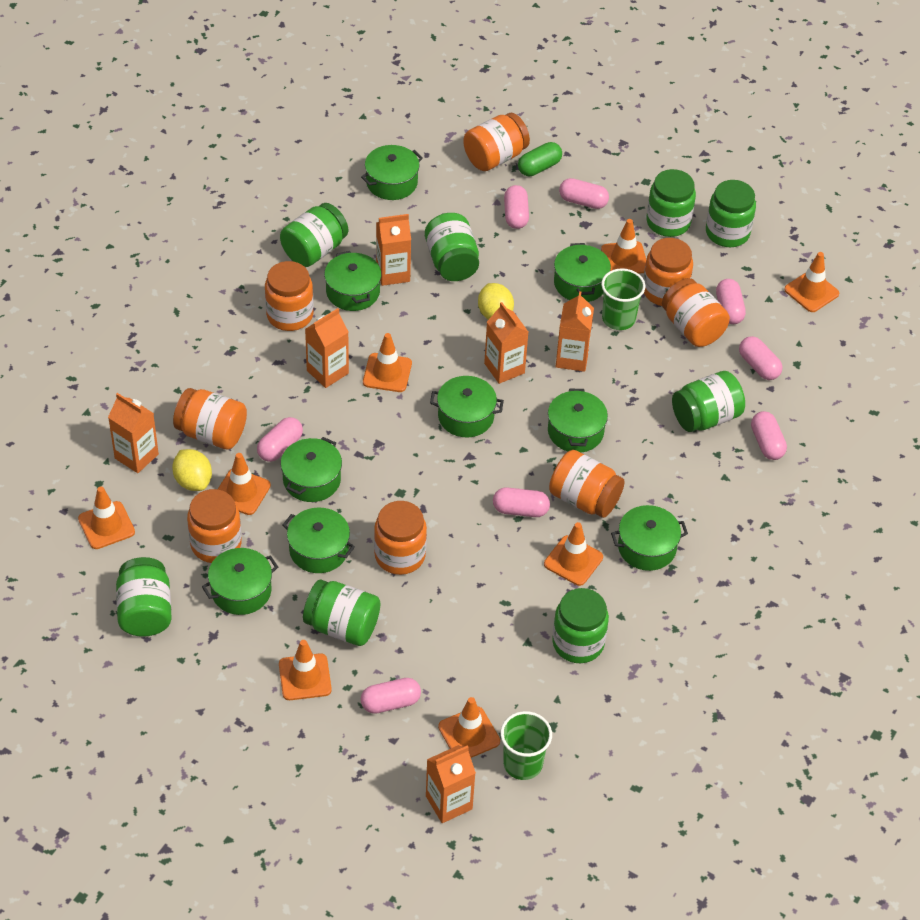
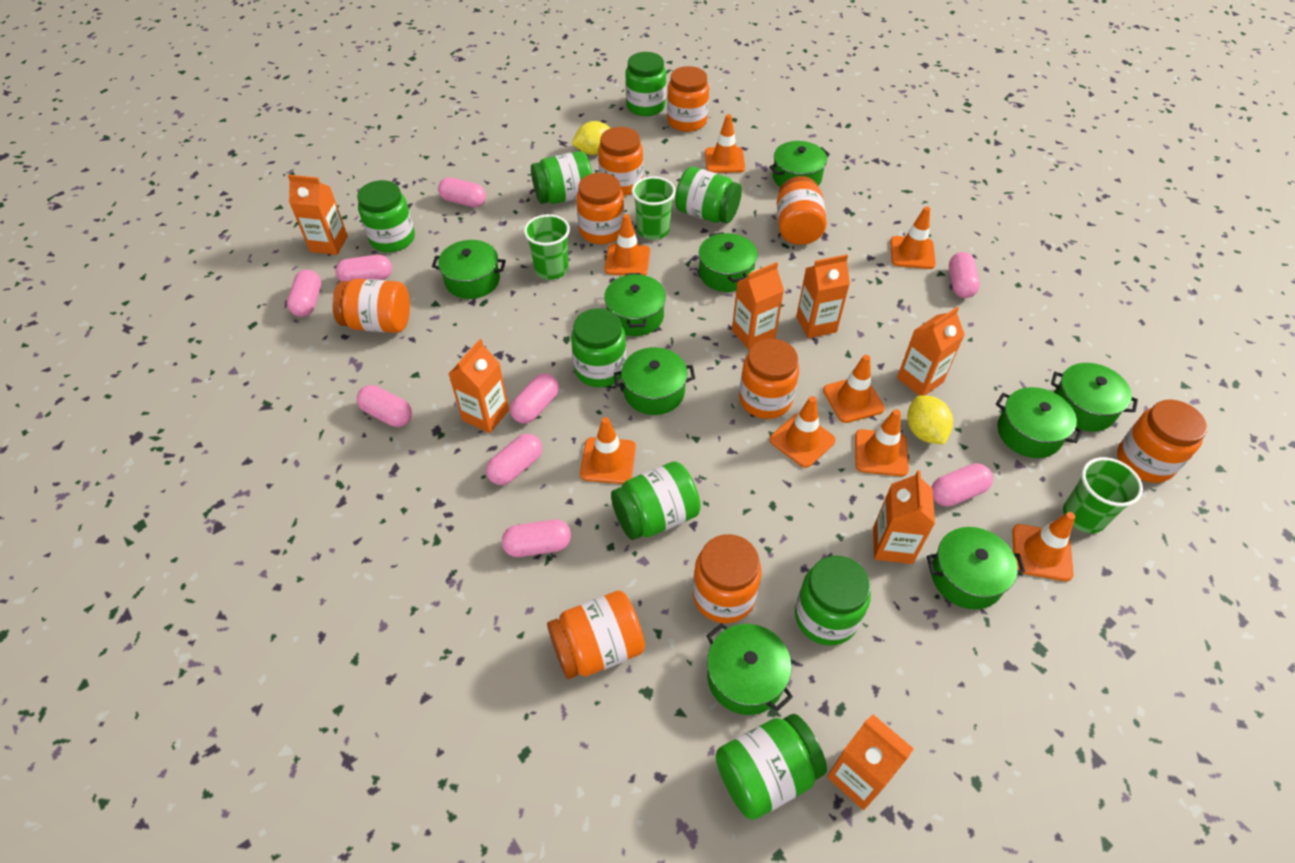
green capsule: 1 -> 0
green cup: 2 -> 3
orange carton: 6 -> 7
orange jar: 8 -> 9
pink capsule: 8 -> 9

